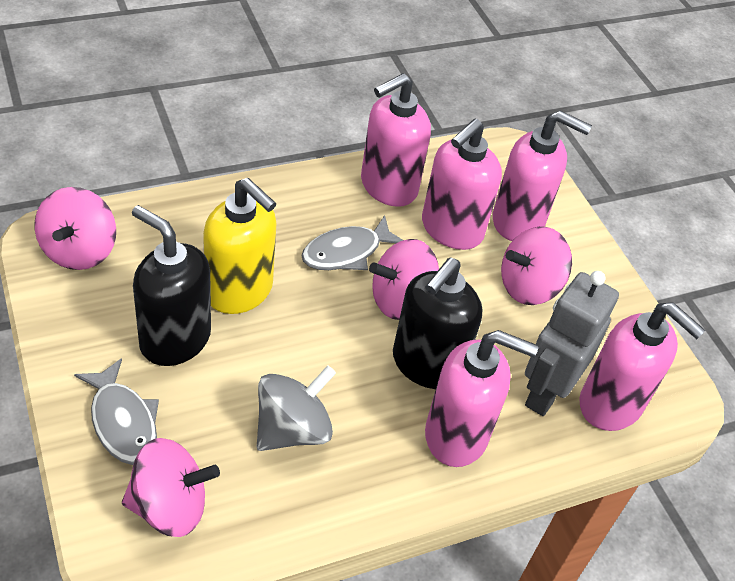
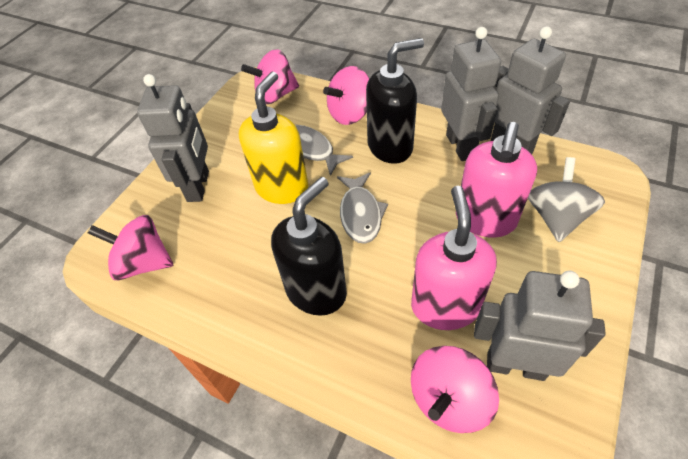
grey robot: 1 -> 4
pink soap dispenser: 5 -> 2

